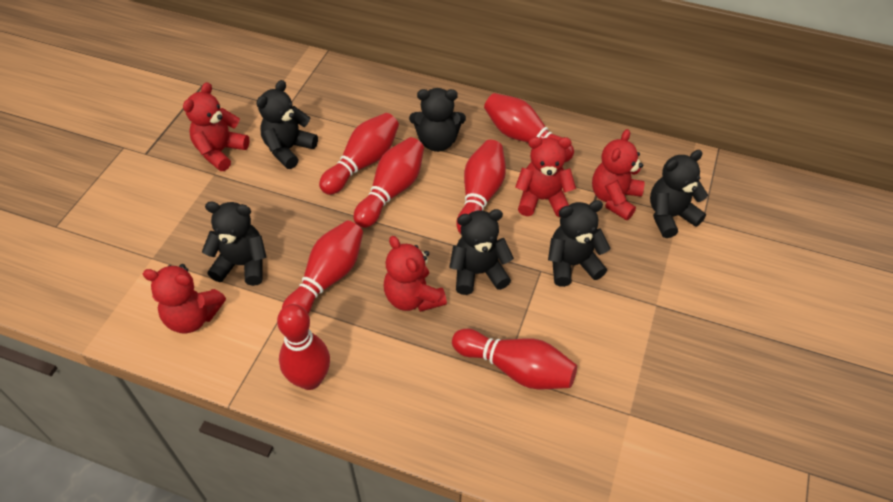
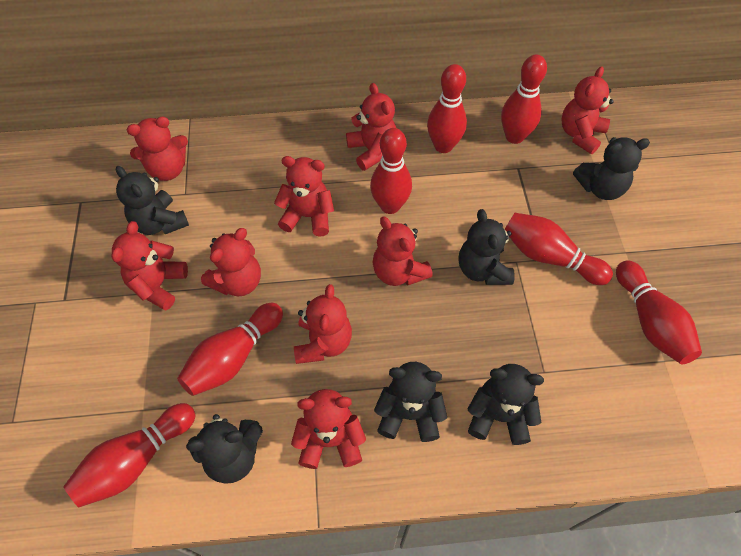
red teddy bear: 5 -> 9

